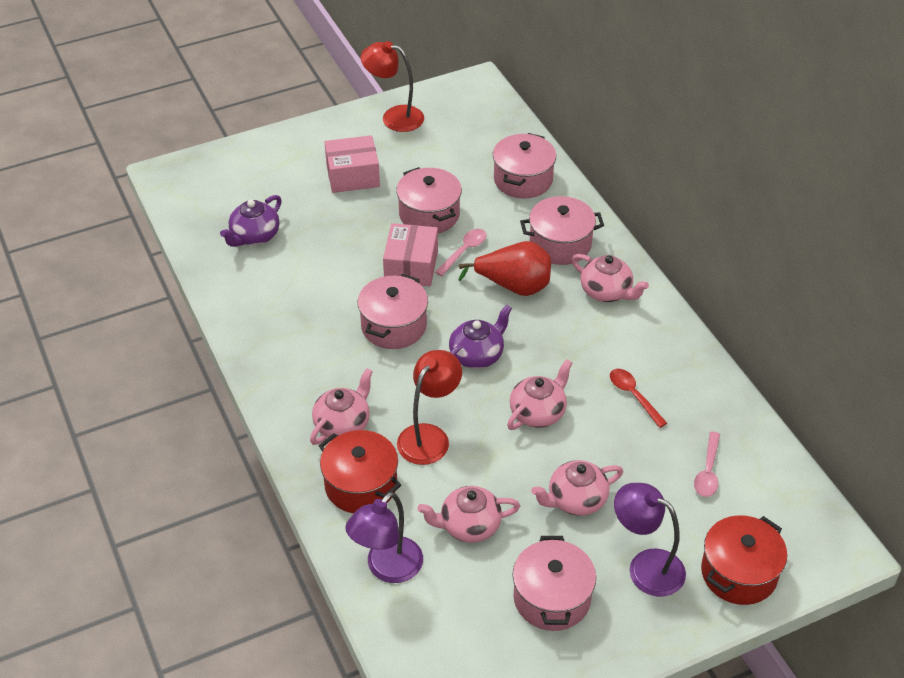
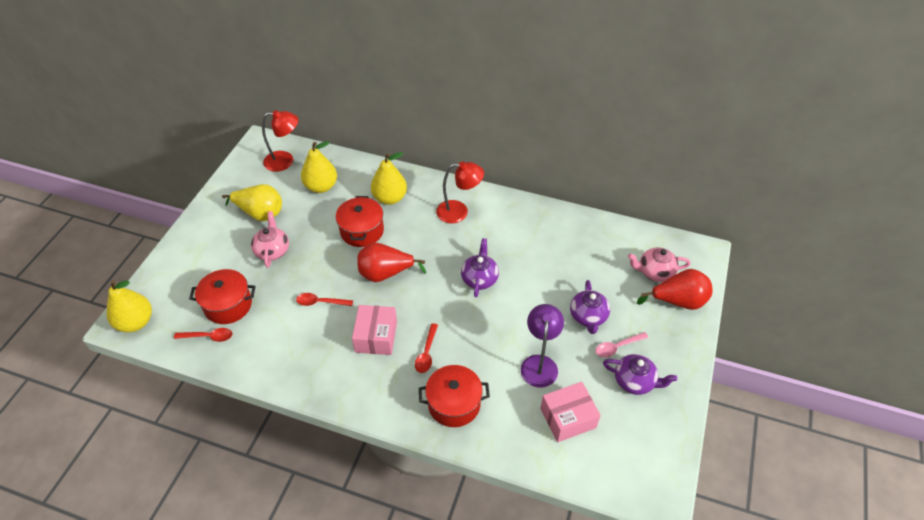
pink pot: 5 -> 0
pink spoon: 2 -> 1
pink teapot: 5 -> 2
purple lamp: 2 -> 1
purple teapot: 2 -> 3
red pear: 1 -> 2
red pot: 2 -> 3
red spoon: 1 -> 3
yellow pear: 0 -> 4

